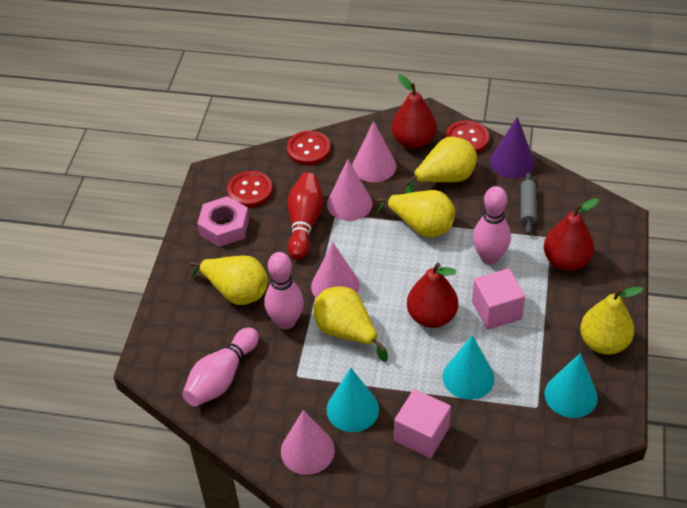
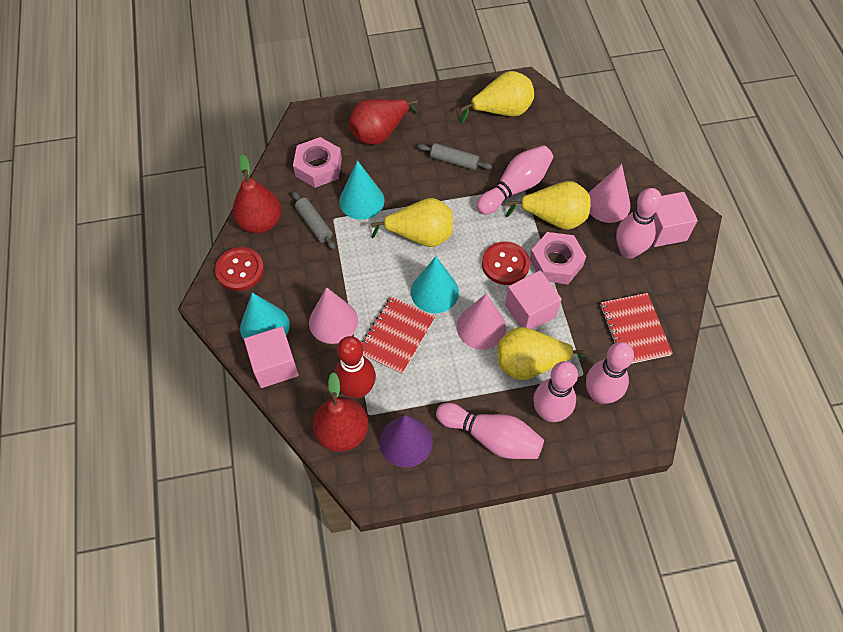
grey rolling pin: 1 -> 2
pink bowling pin: 3 -> 5
pink cone: 4 -> 3
pink cube: 2 -> 3
pink nut: 1 -> 2
red button: 3 -> 2
red notebook: 0 -> 2
yellow pear: 5 -> 4

